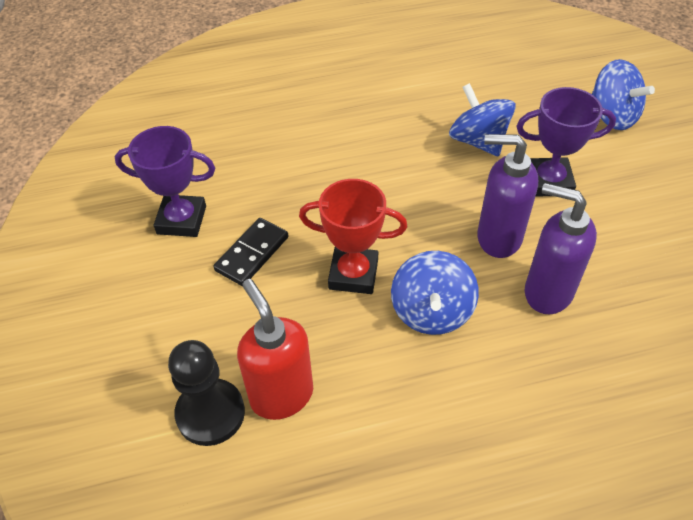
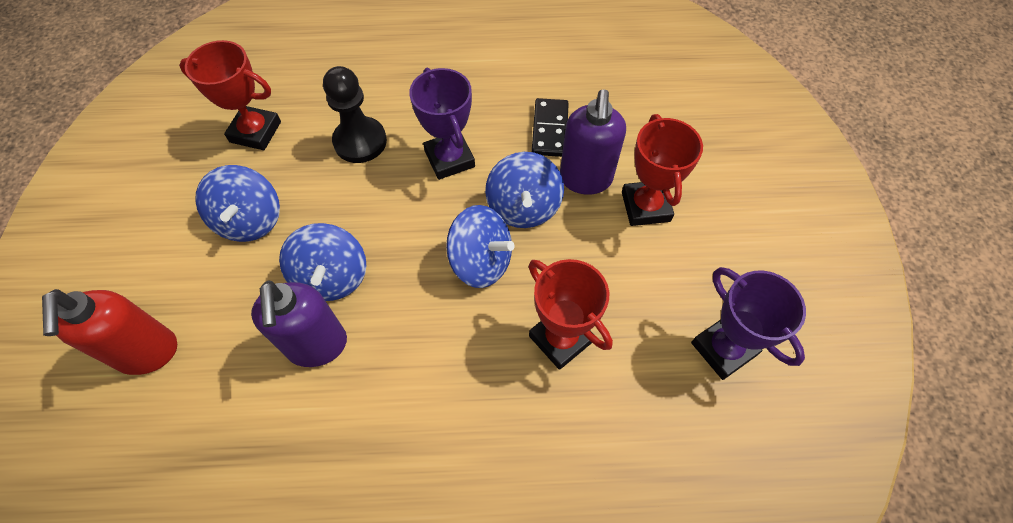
blue spinning top: 3 -> 4
red trophy: 1 -> 3

